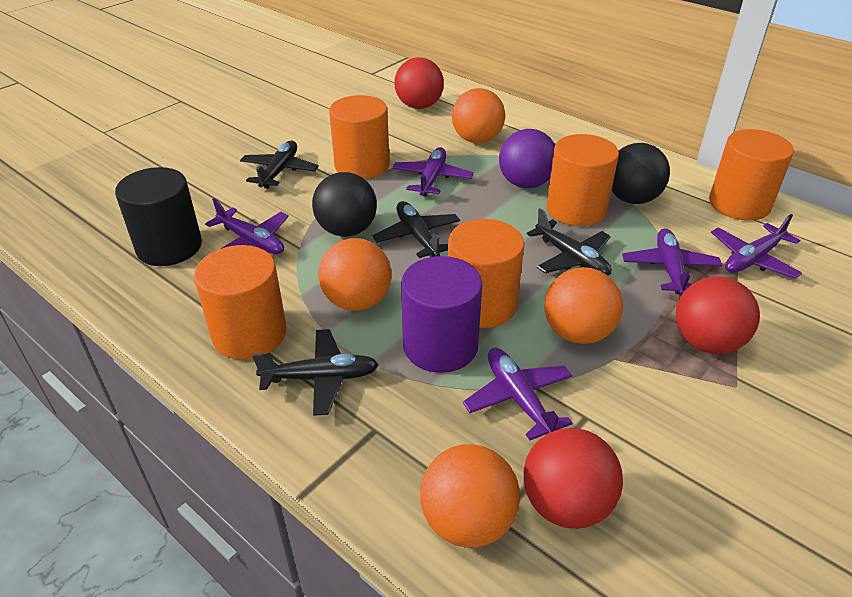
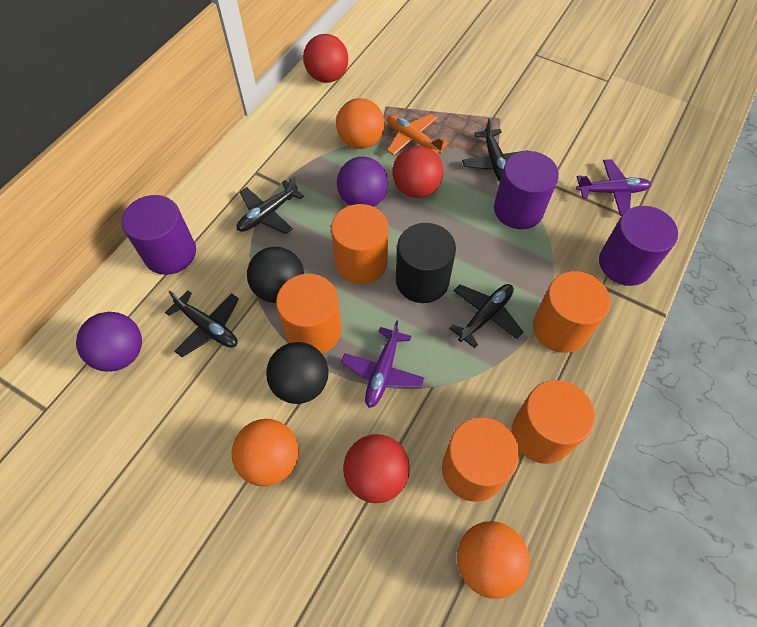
orange ball: 4 -> 3
orange plane: 0 -> 1
purple ball: 1 -> 2
purple cylinder: 1 -> 3
purple plane: 5 -> 2

